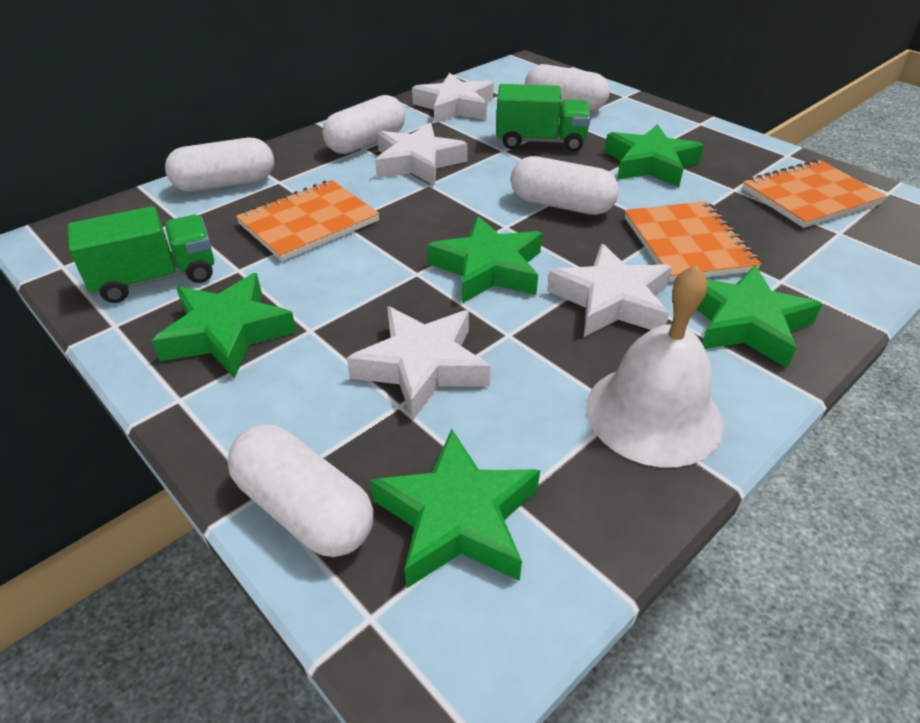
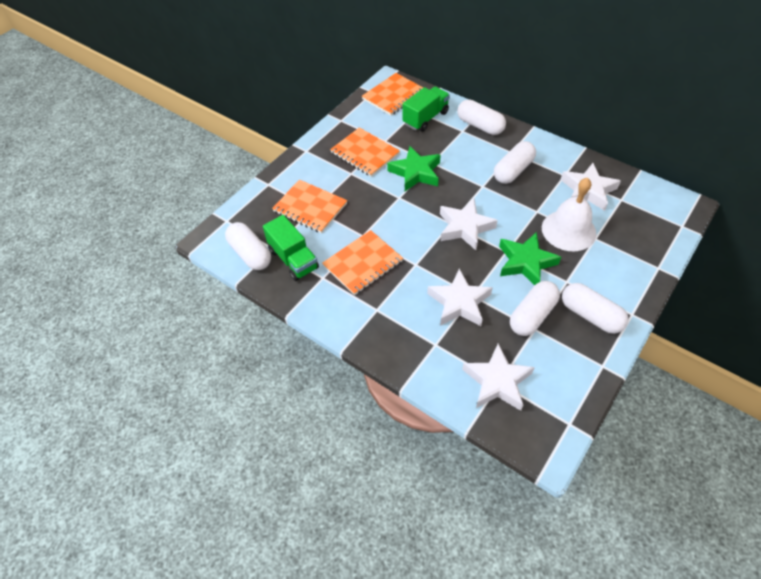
green star: 5 -> 2
orange notebook: 3 -> 4

